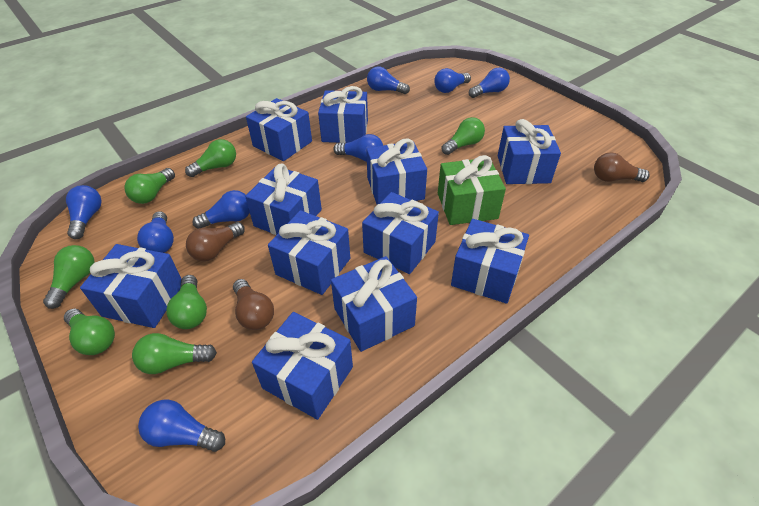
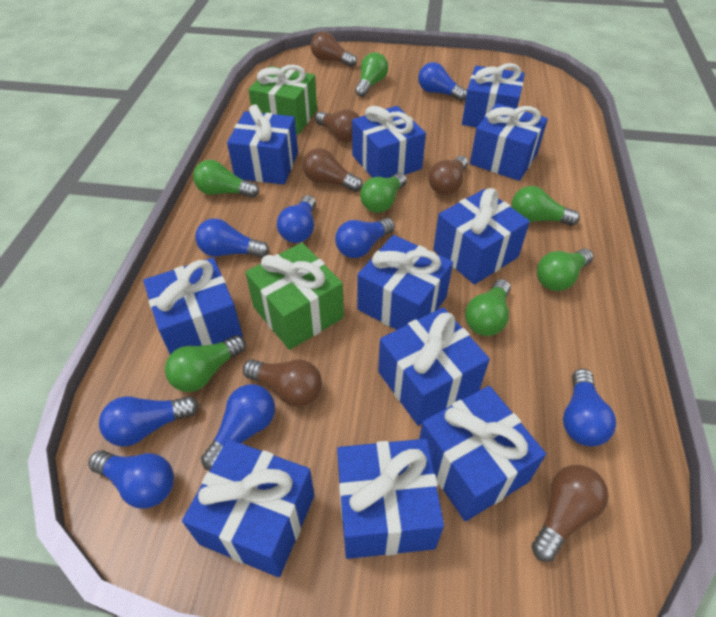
brown light bulb: 3 -> 6
green gift: 1 -> 2

